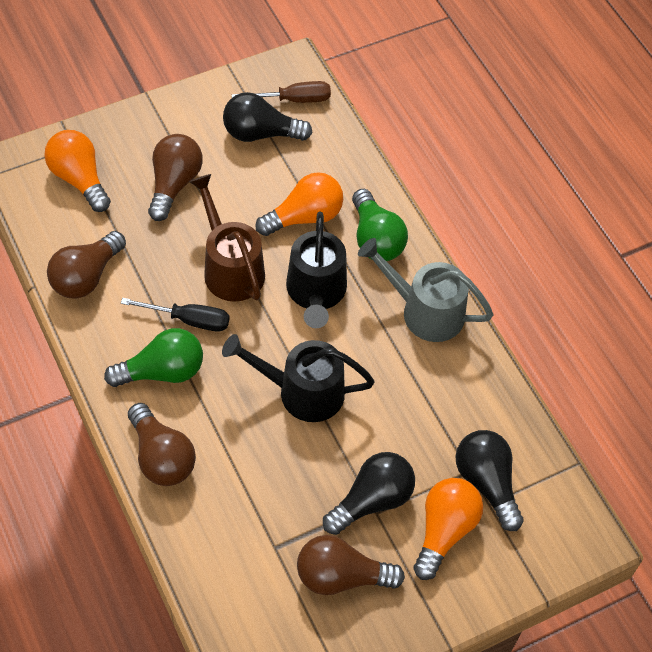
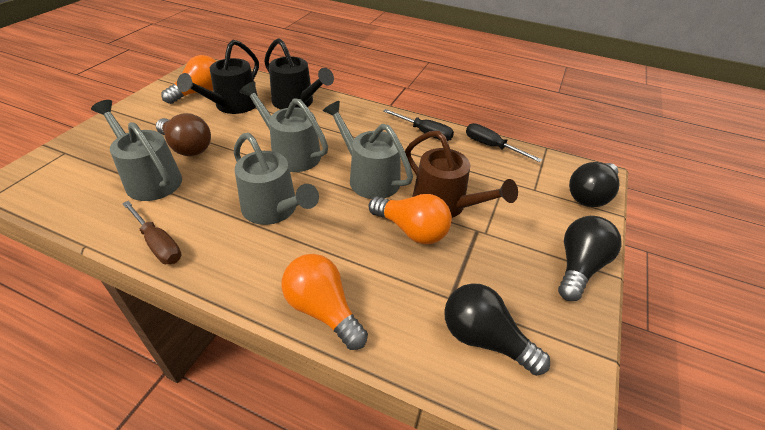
black screwdriver: 1 -> 2
brown light bulb: 4 -> 1
green light bulb: 2 -> 0
grey watering can: 1 -> 4

